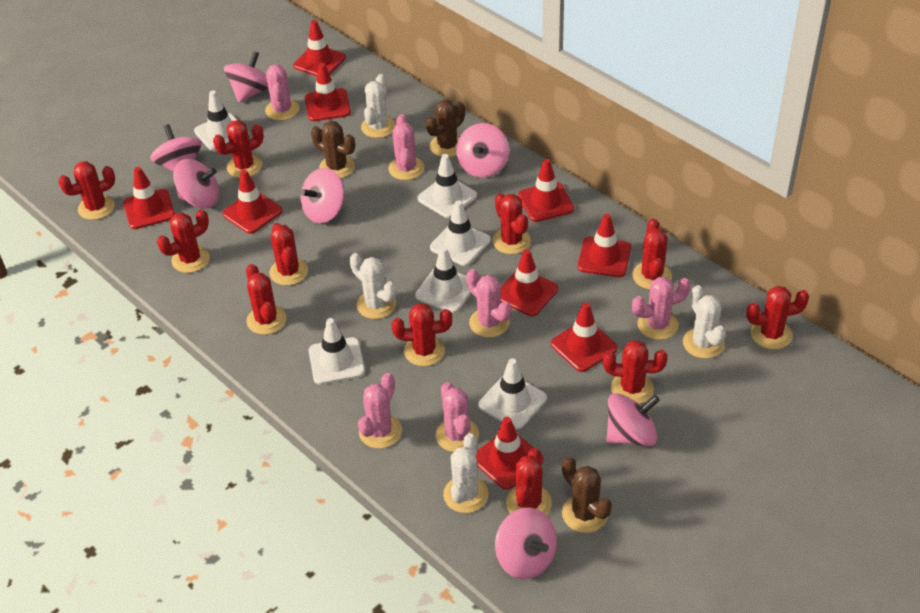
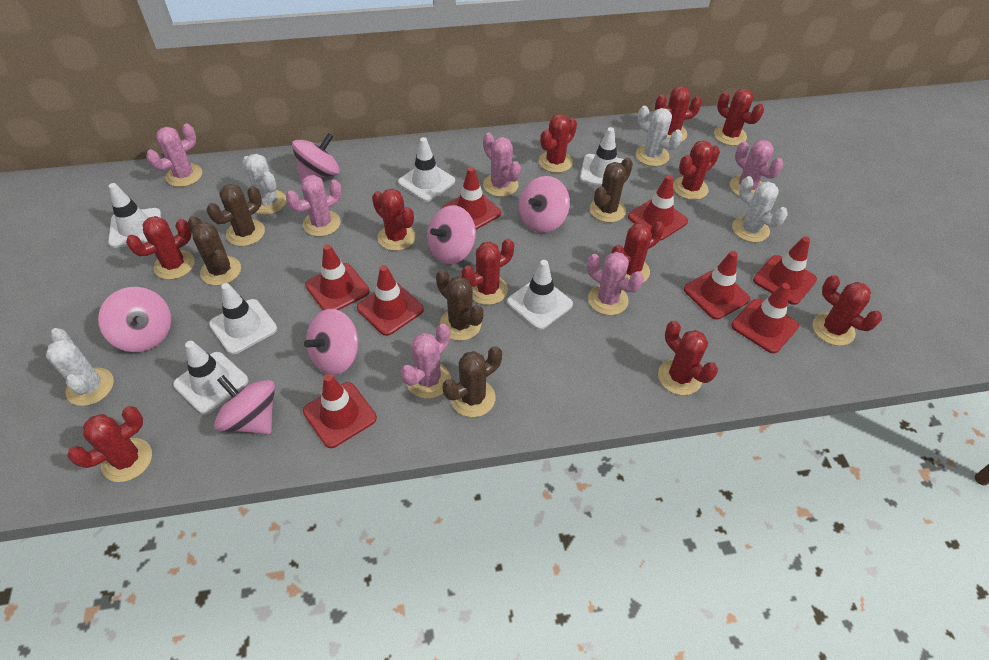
brown cactus: 3 -> 5
pink spinning top: 7 -> 6
red traffic cone: 9 -> 8

